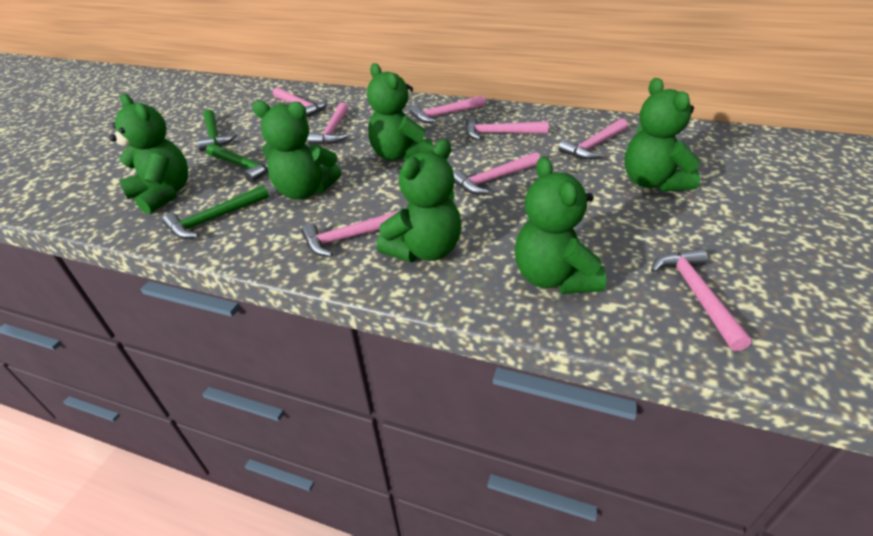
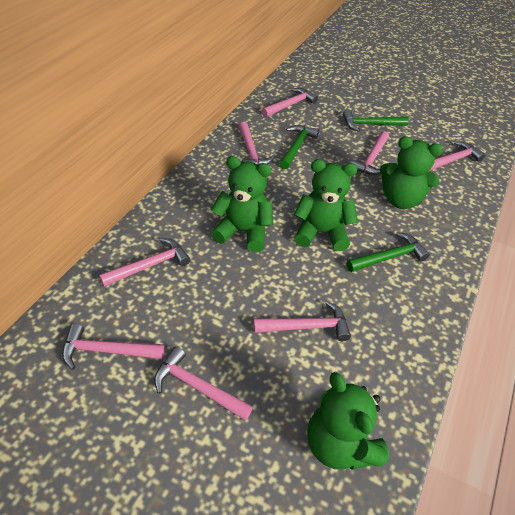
green teddy bear: 6 -> 4

